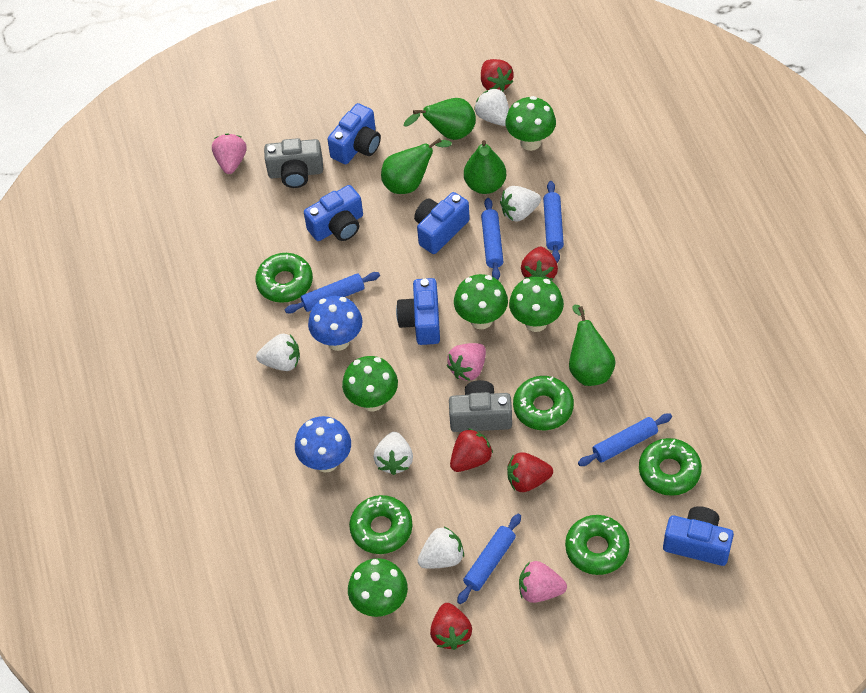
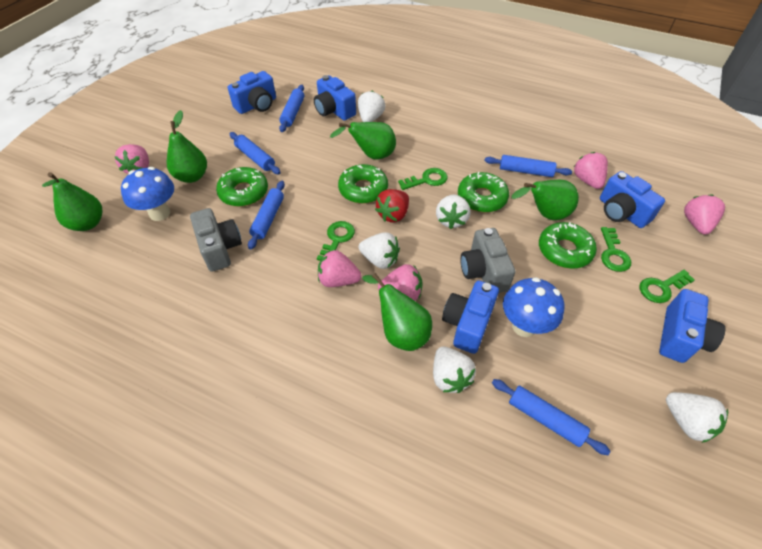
green donut: 5 -> 4
green key: 0 -> 4
green mushroom: 5 -> 0
green pear: 4 -> 5
pink strawberry: 3 -> 5
red strawberry: 5 -> 1

